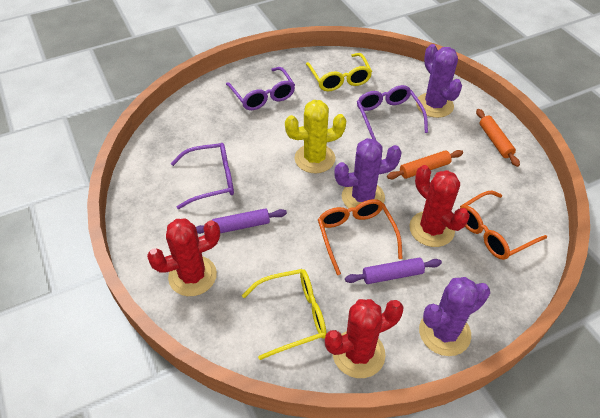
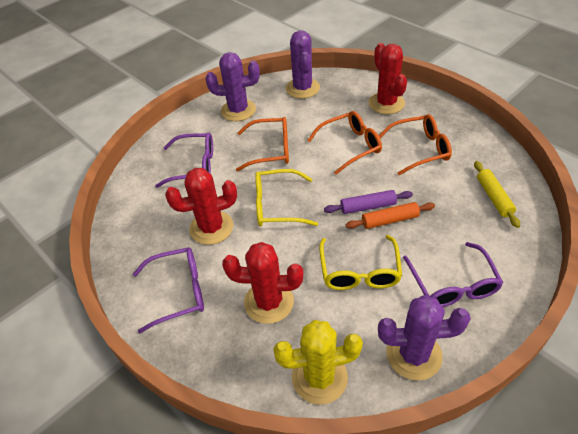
orange glasses: 2 -> 3
orange rolling pin: 2 -> 1
purple rolling pin: 2 -> 1
yellow rolling pin: 0 -> 1

